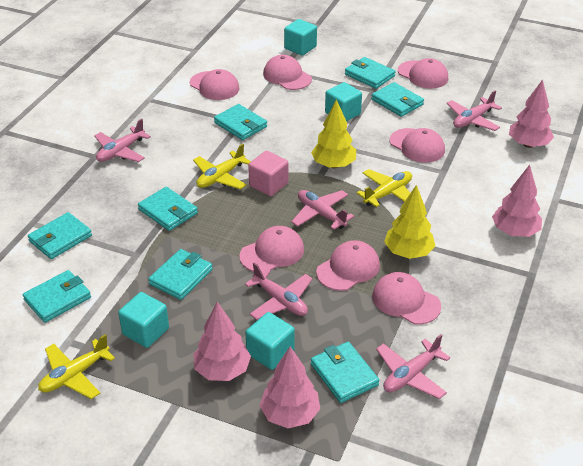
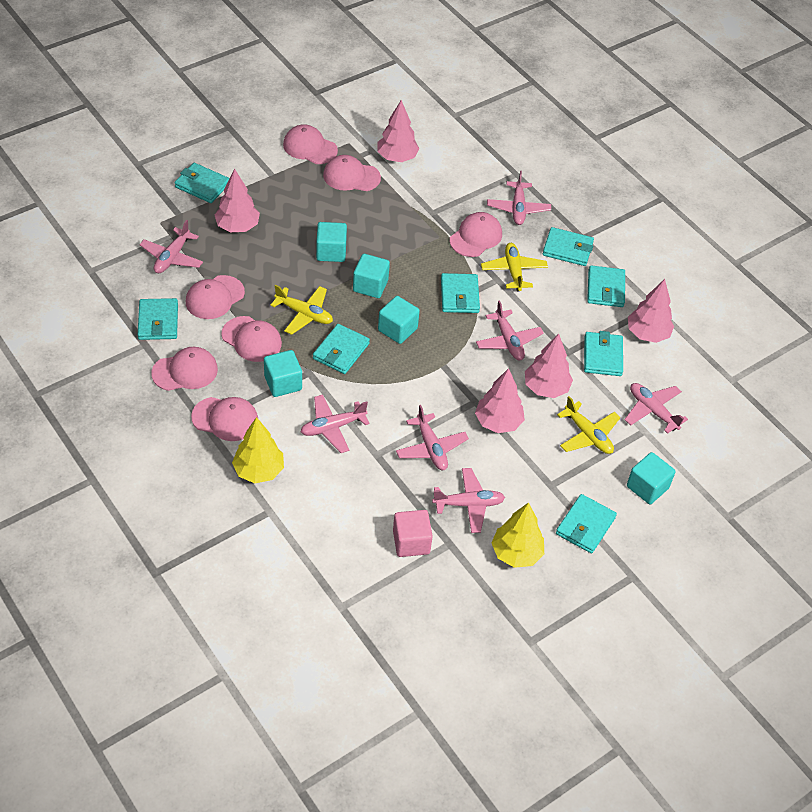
pink plane: 5 -> 7
pink tree: 4 -> 5
turquoise cube: 4 -> 5

